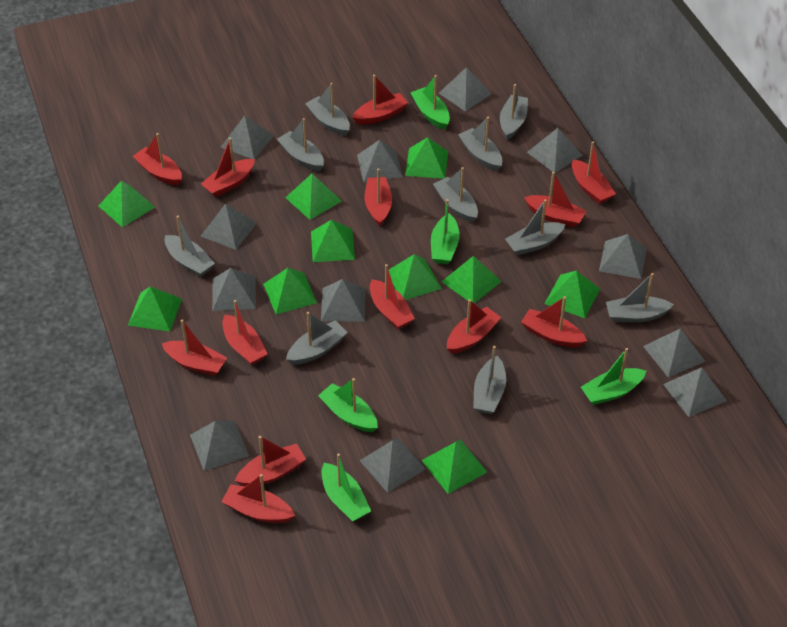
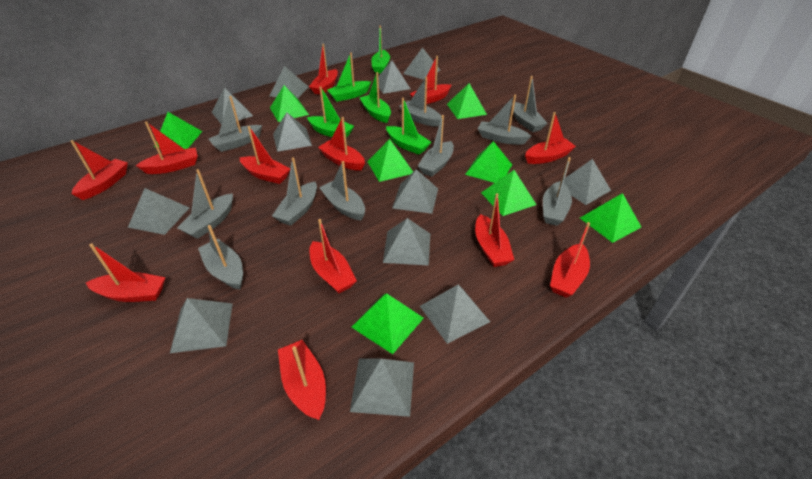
green pyramid: 10 -> 8
red boat: 13 -> 12

